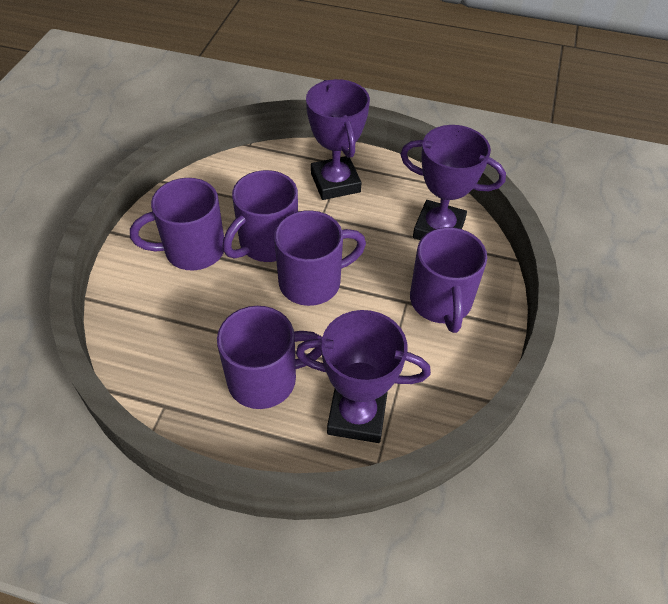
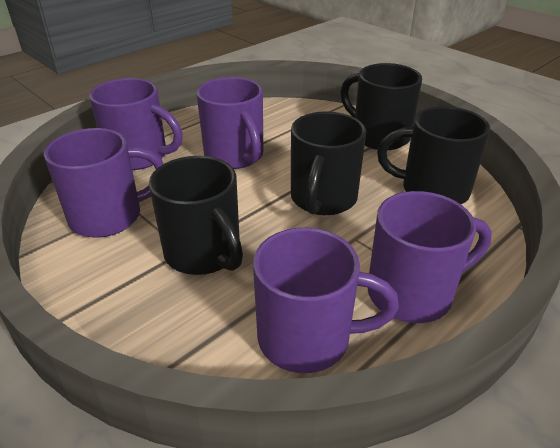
black mug: 0 -> 4
purple trophy: 3 -> 0

